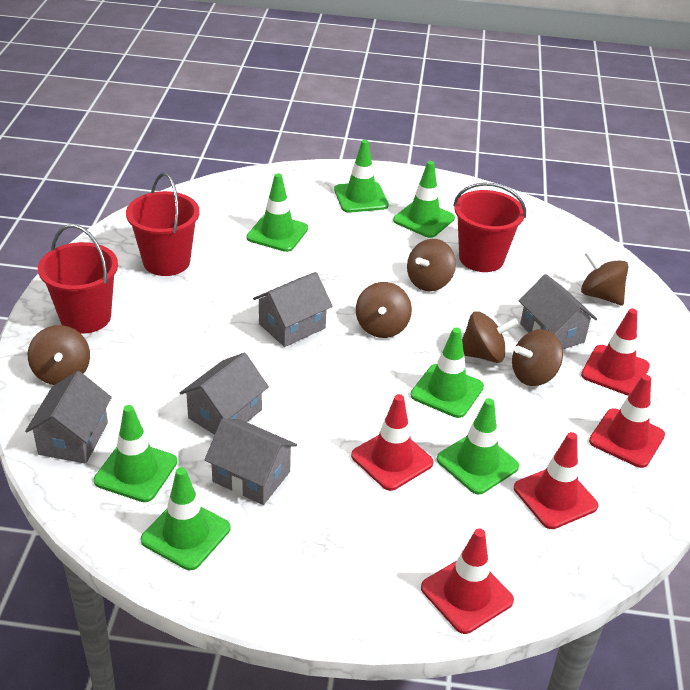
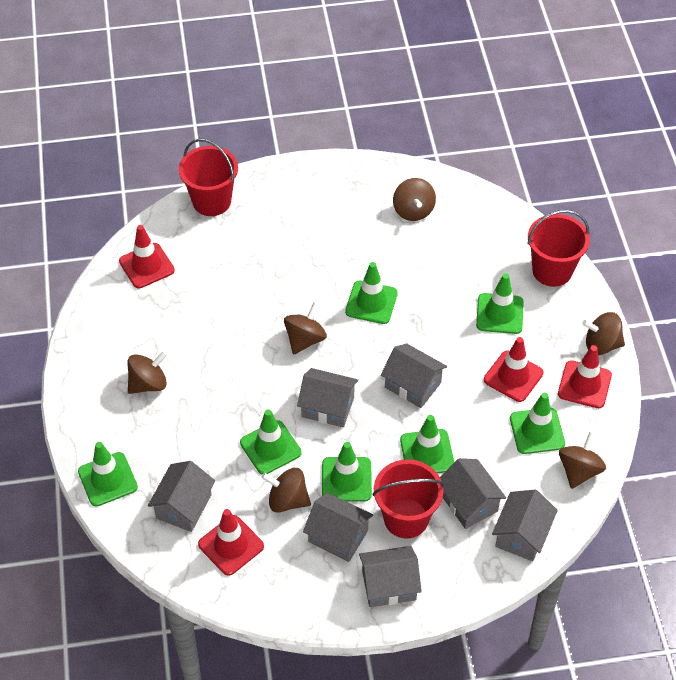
grey house: 5 -> 7
red traffic cone: 5 -> 4

